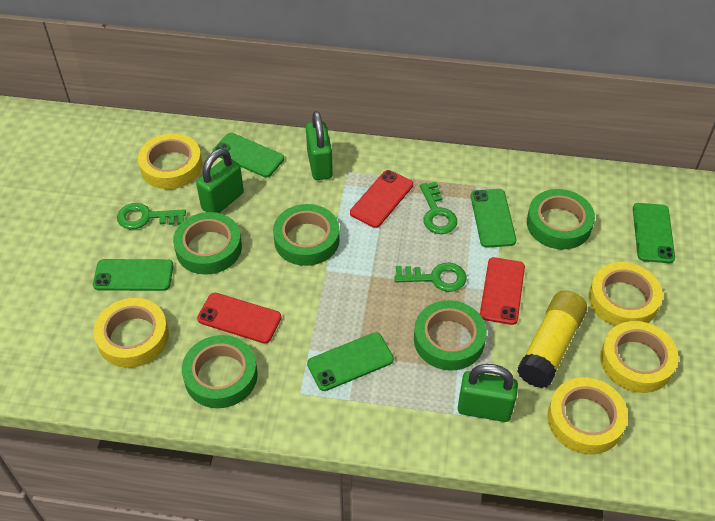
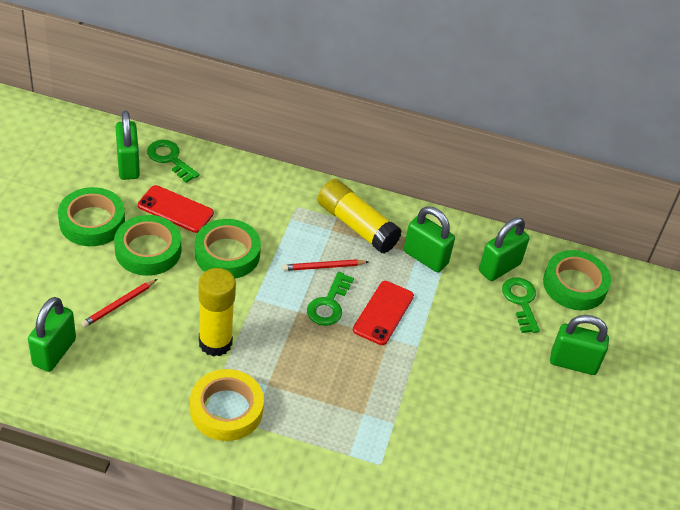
green padlock: 3 -> 5
green phone: 5 -> 0
green tape: 5 -> 4
red pencil: 0 -> 2
red phone: 3 -> 2
yellow glue stick: 1 -> 2
yellow tape: 5 -> 1

